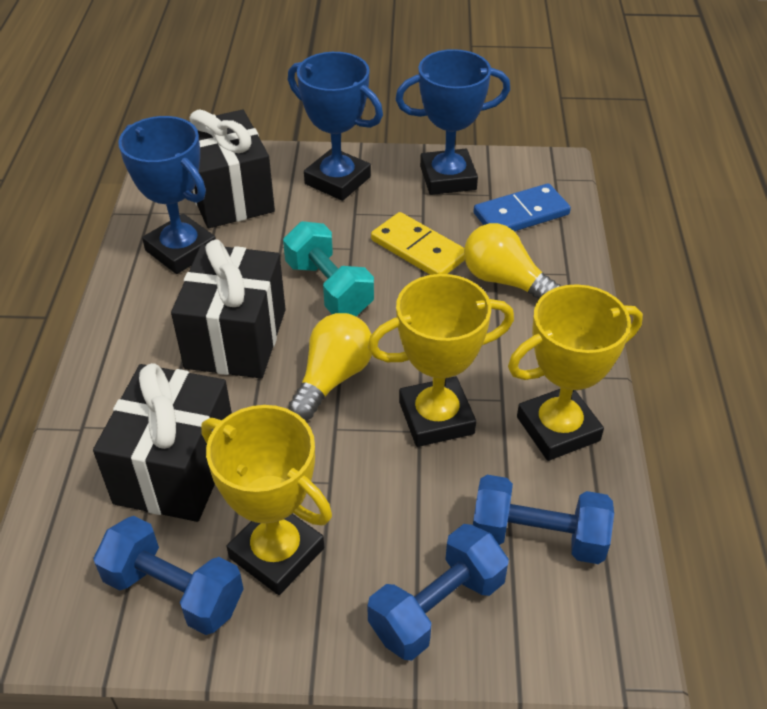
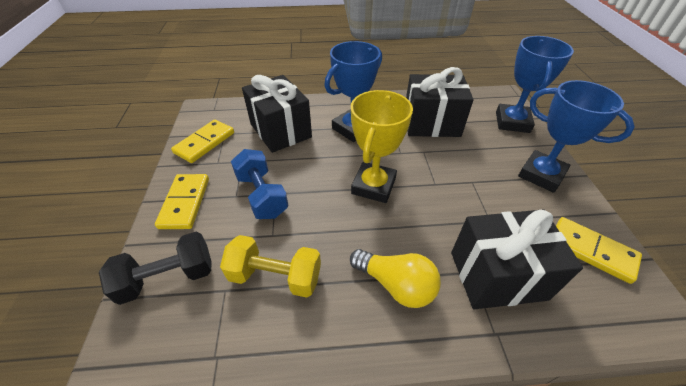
black dumbbell: 0 -> 1
blue domino: 1 -> 0
blue dumbbell: 3 -> 1
turquoise dumbbell: 1 -> 0
yellow domino: 1 -> 3
yellow dumbbell: 0 -> 1
yellow light bulb: 2 -> 1
yellow trophy: 3 -> 1

